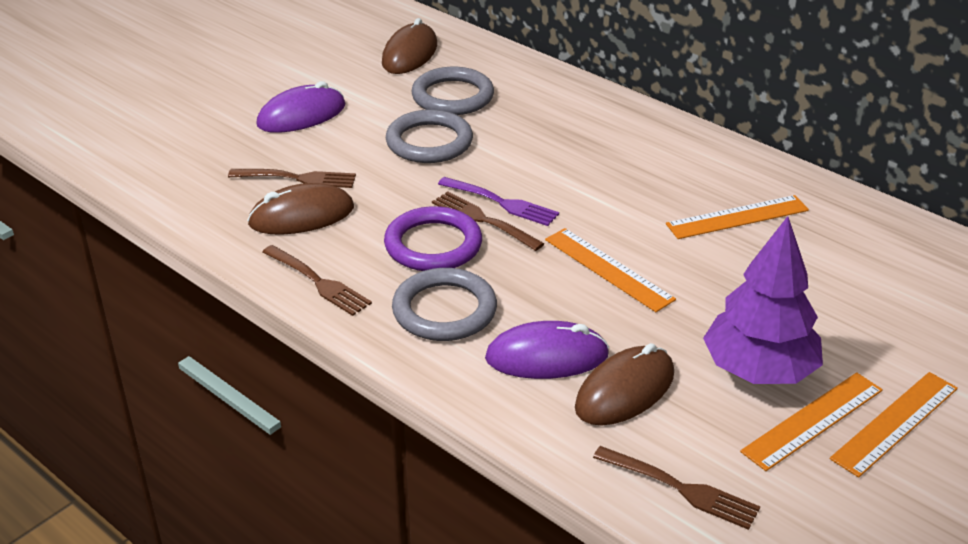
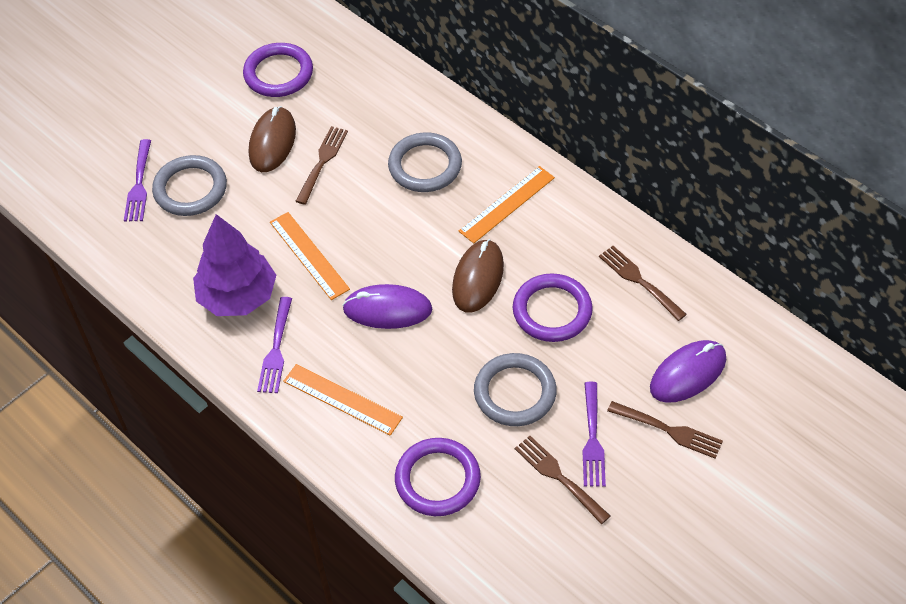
brown mouse: 3 -> 2
orange ruler: 4 -> 3
purple fork: 1 -> 3
purple ring: 1 -> 3

